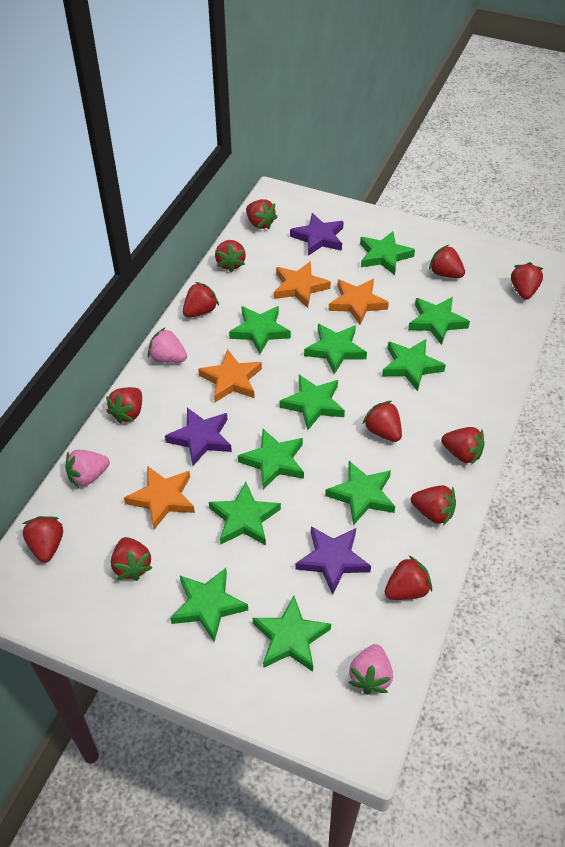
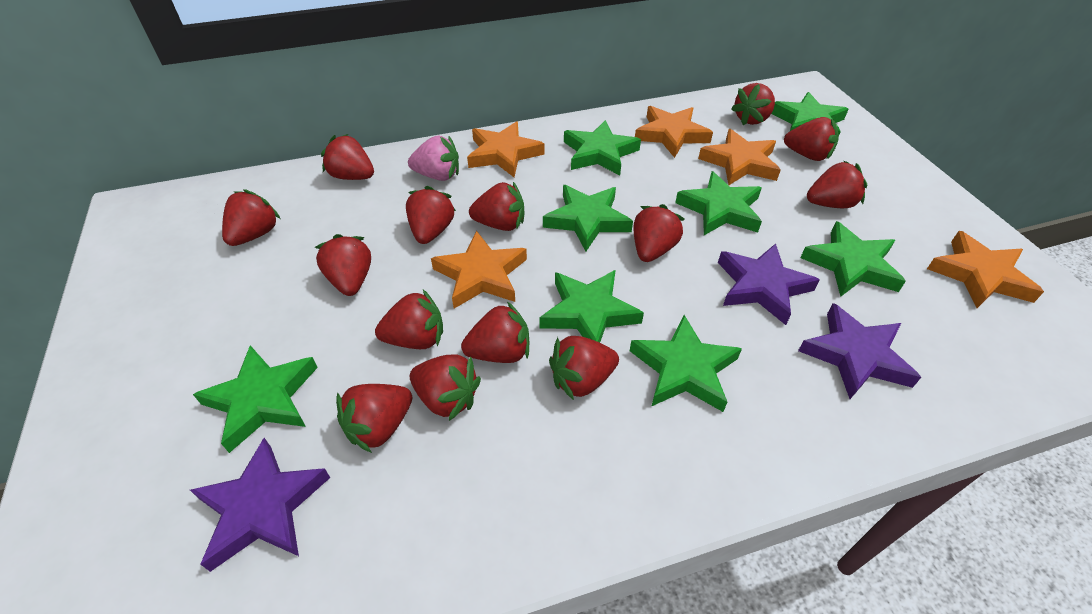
green star: 11 -> 8
orange star: 4 -> 5
pink strawberry: 3 -> 1
red strawberry: 12 -> 14

